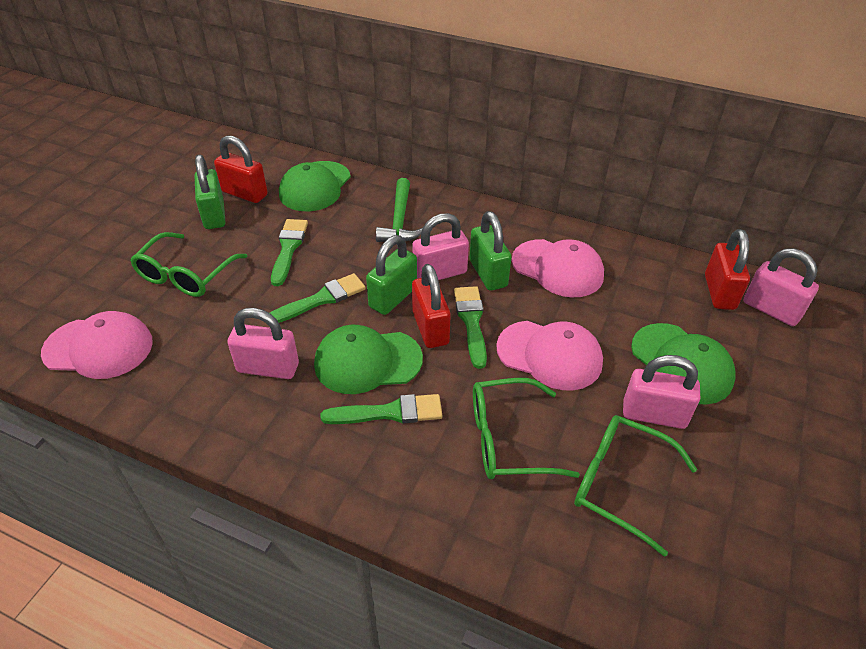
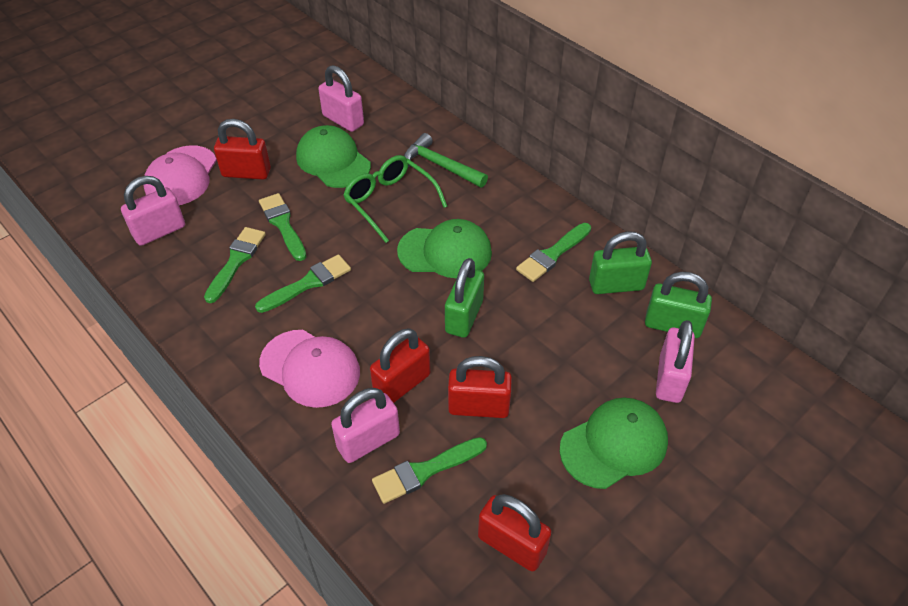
green brush: 4 -> 5
green glasses: 3 -> 1
pink cap: 3 -> 2
red padlock: 3 -> 4

